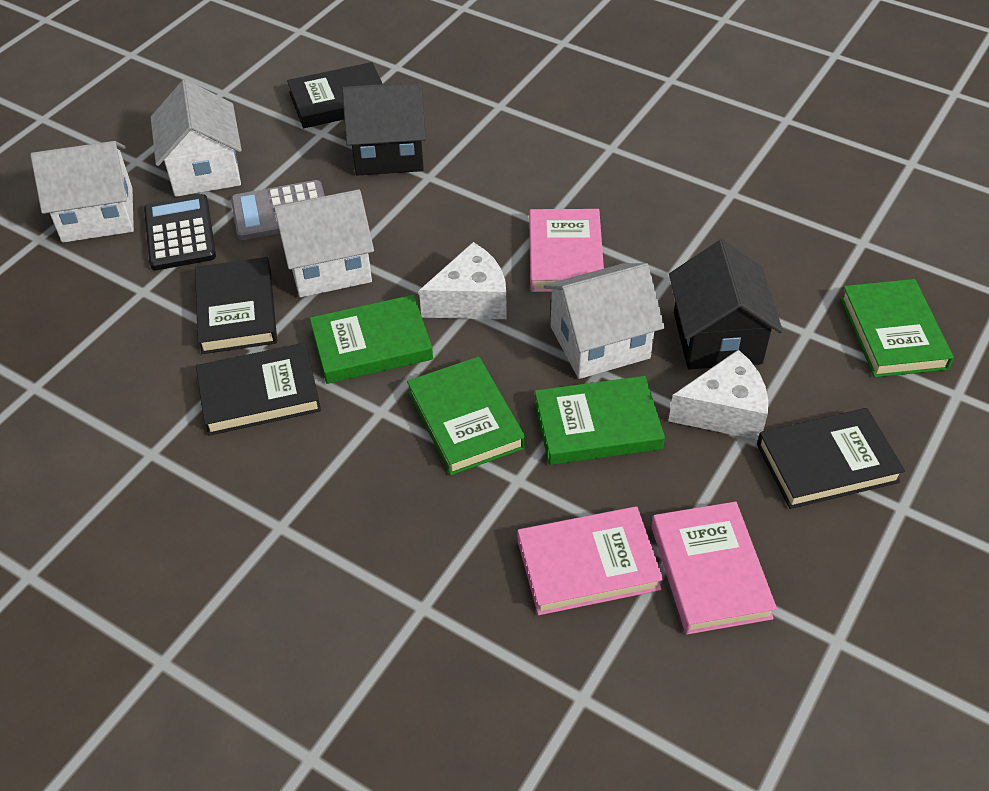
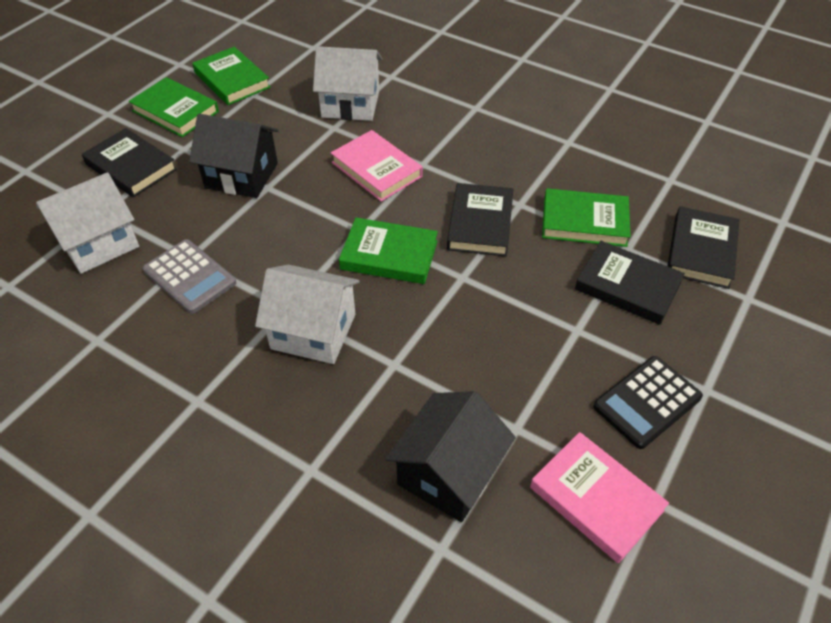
pink book: 3 -> 2
white cheese: 2 -> 0
white house: 4 -> 3

